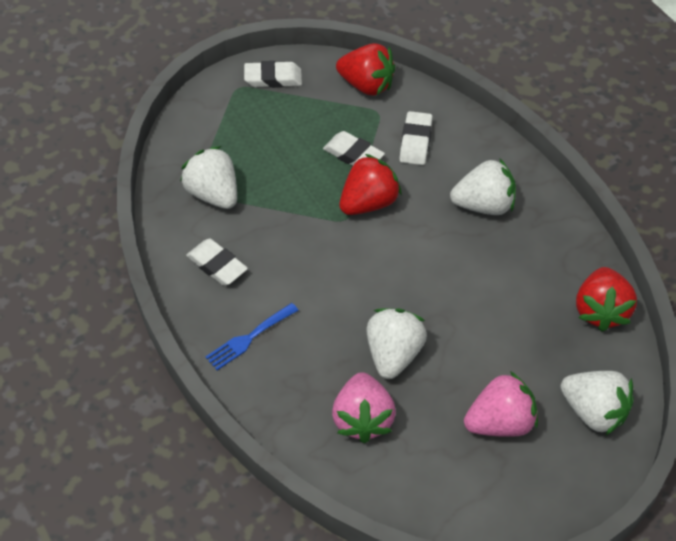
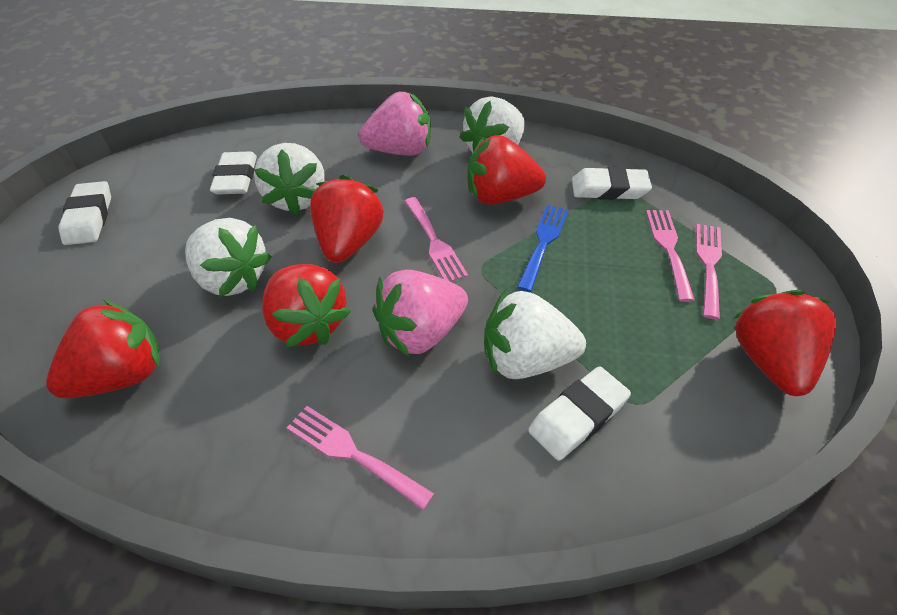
pink fork: 0 -> 4
red strawberry: 3 -> 5

